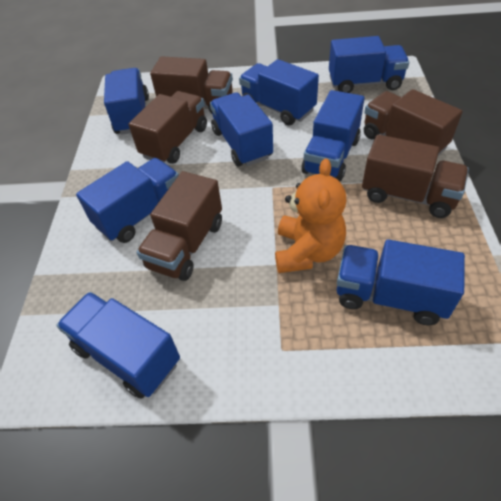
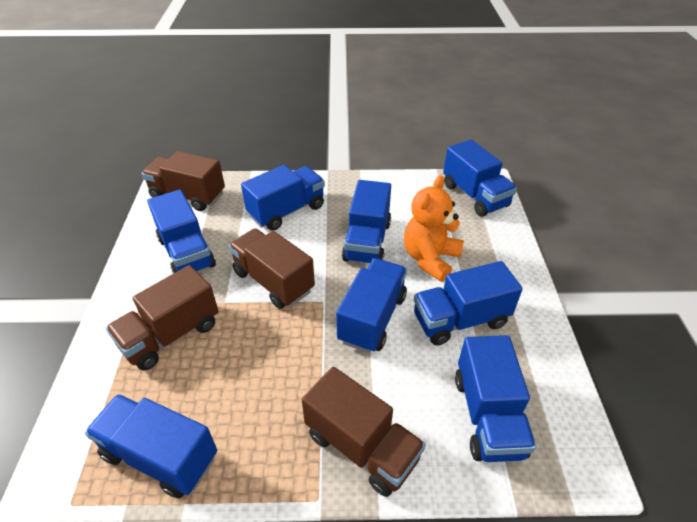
brown truck: 5 -> 4

